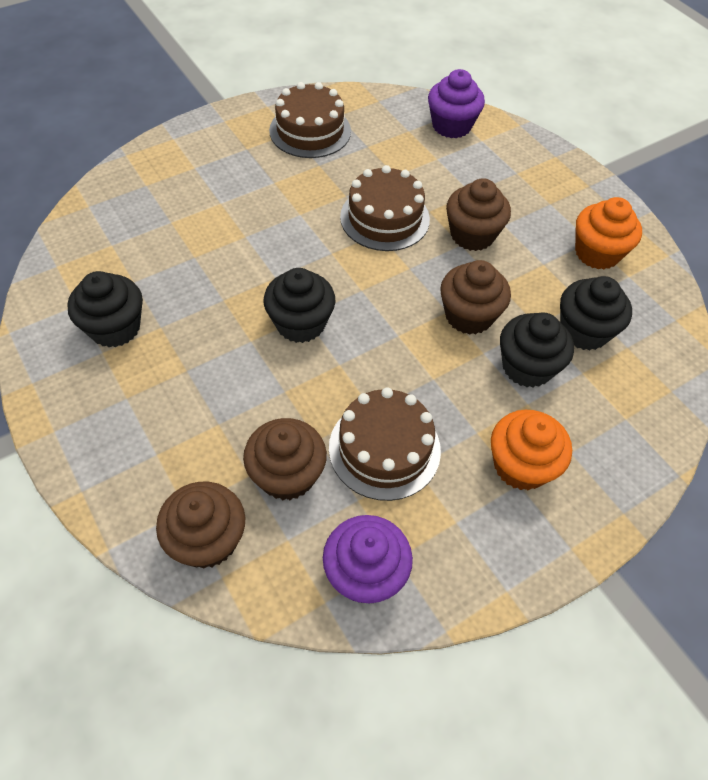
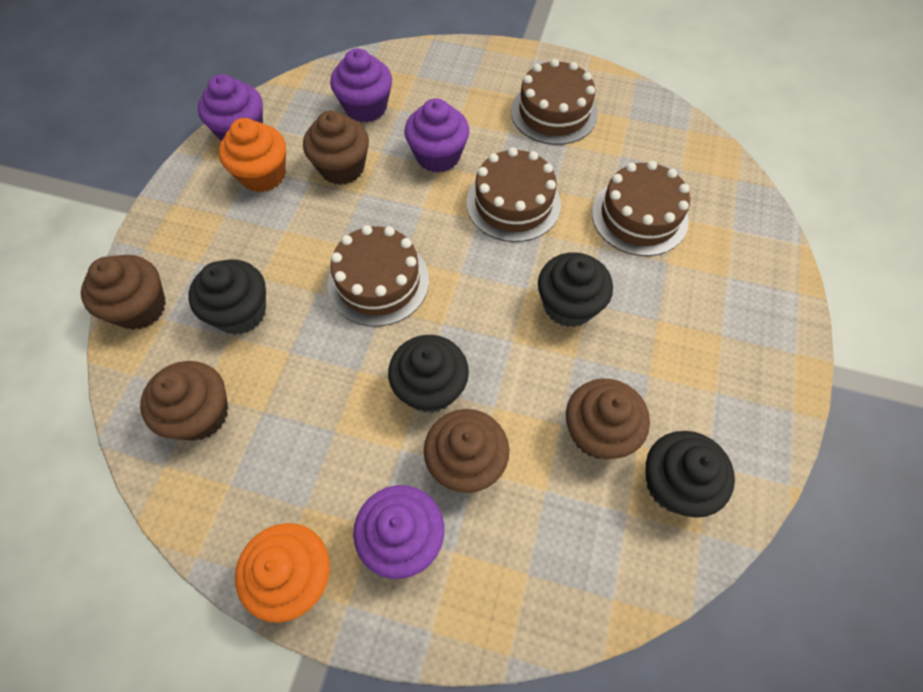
brown cake: 3 -> 4
brown cupcake: 4 -> 5
purple cupcake: 2 -> 4

